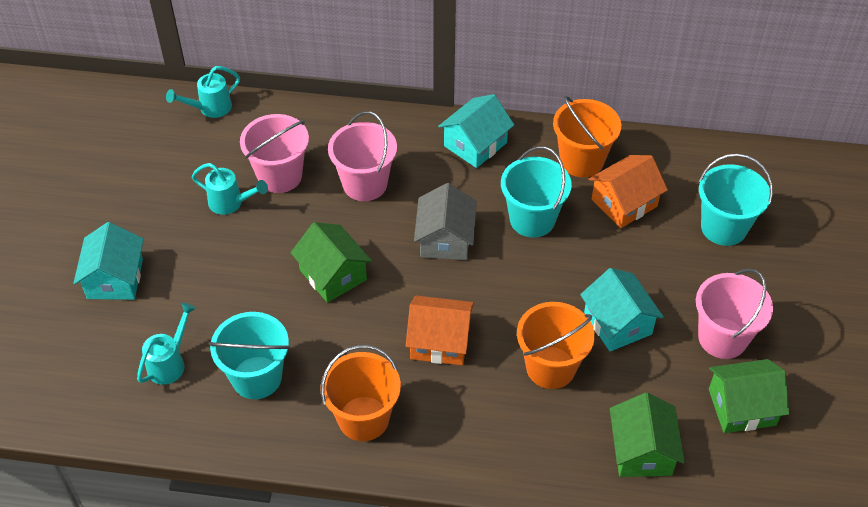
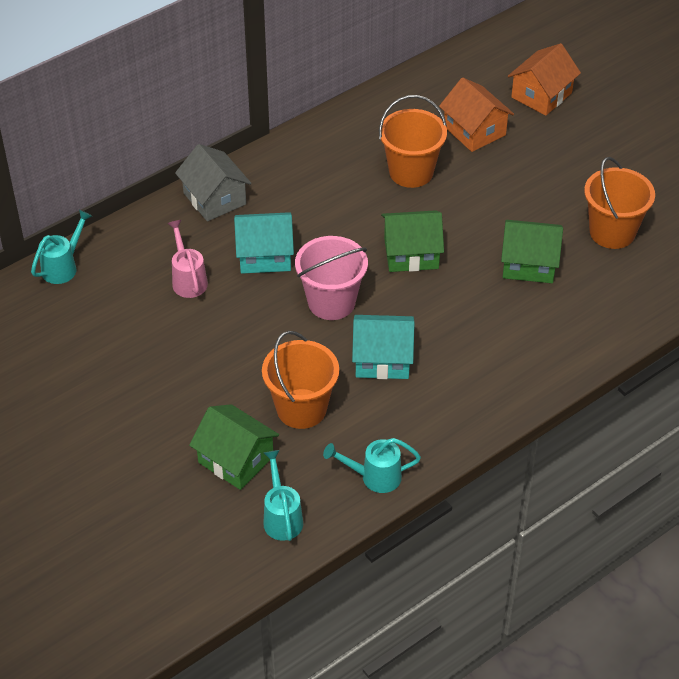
pink bucket: 3 -> 1
pink watering can: 0 -> 1
turquoise bucket: 3 -> 0
turquoise house: 3 -> 2

